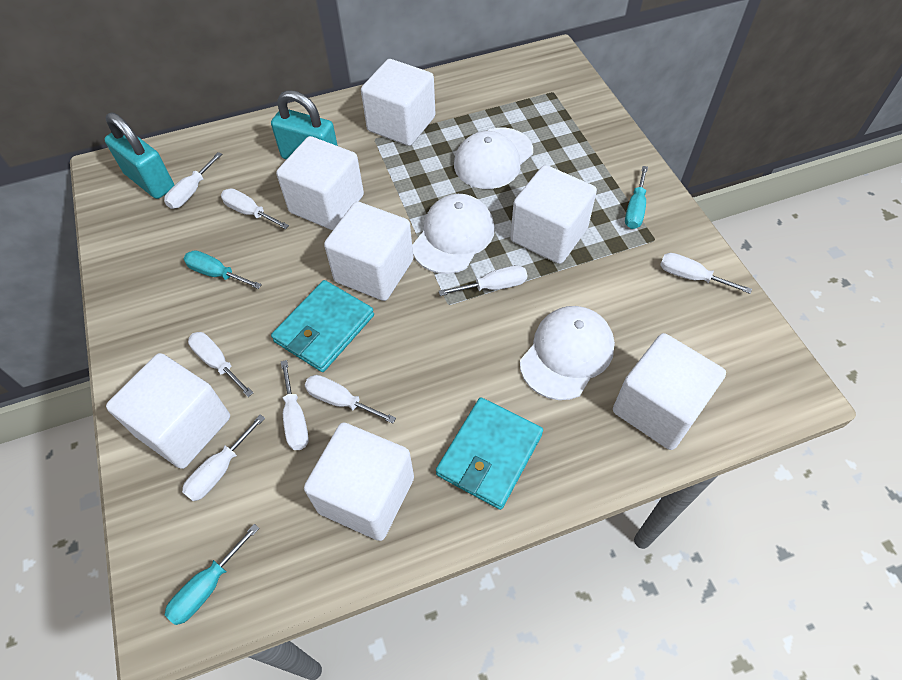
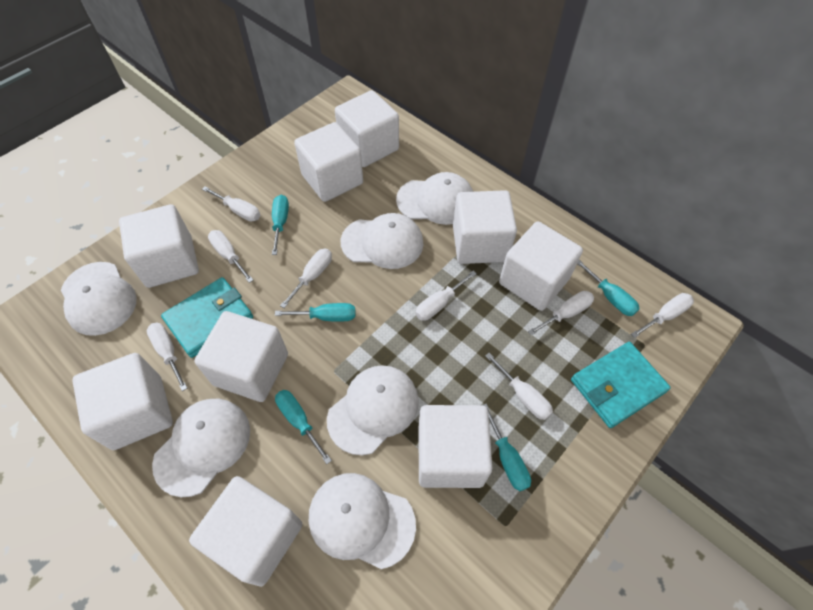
turquoise padlock: 2 -> 0
turquoise screwdriver: 3 -> 5
white cap: 3 -> 6
white cube: 7 -> 9

